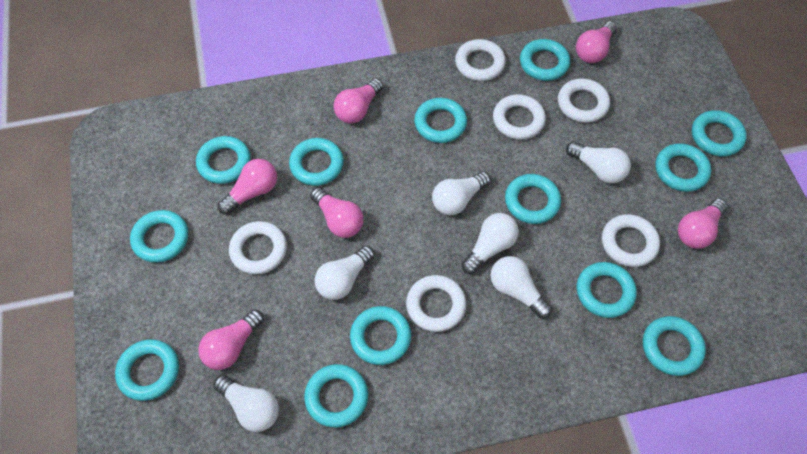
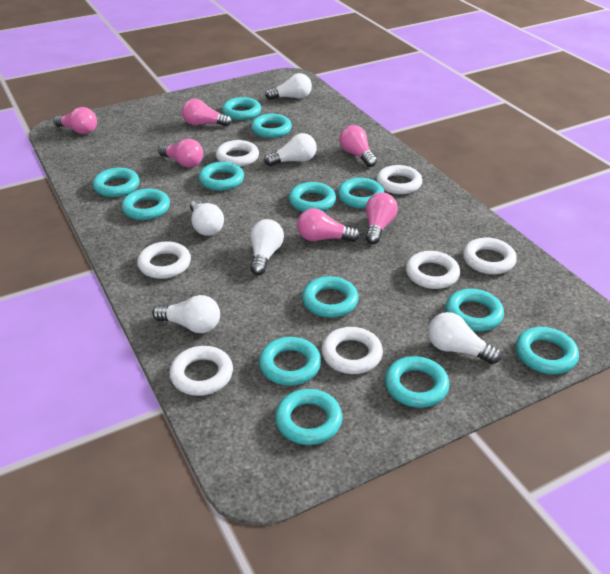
white ring: 6 -> 7

